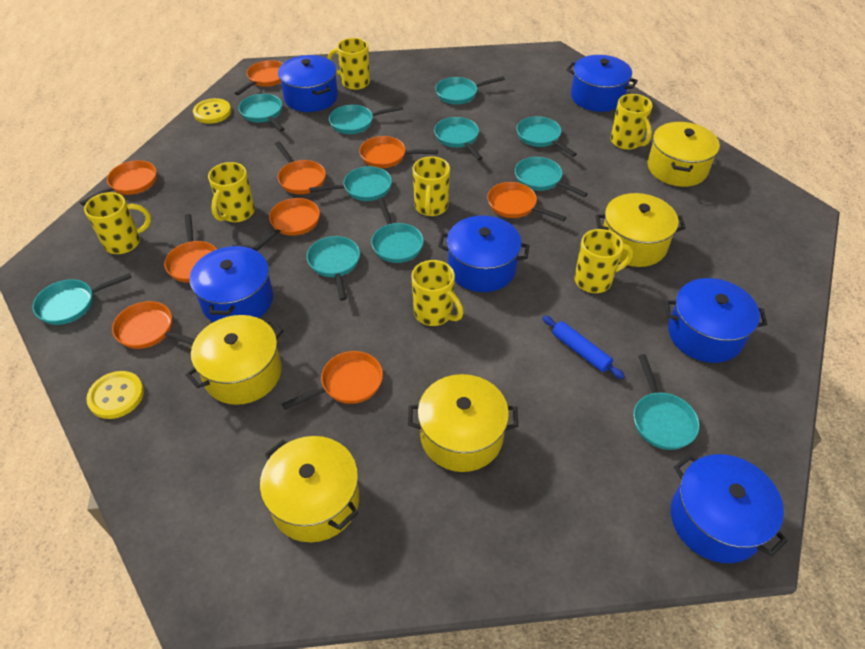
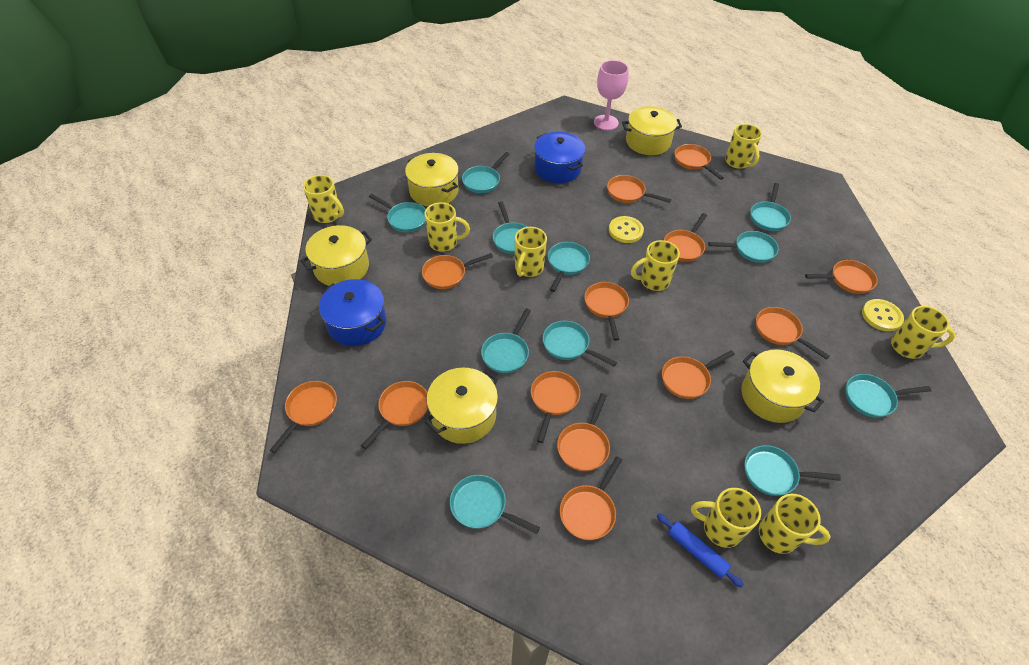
blue pot: 6 -> 2
orange pan: 9 -> 13
pink goblet: 0 -> 1
yellow mug: 7 -> 8

